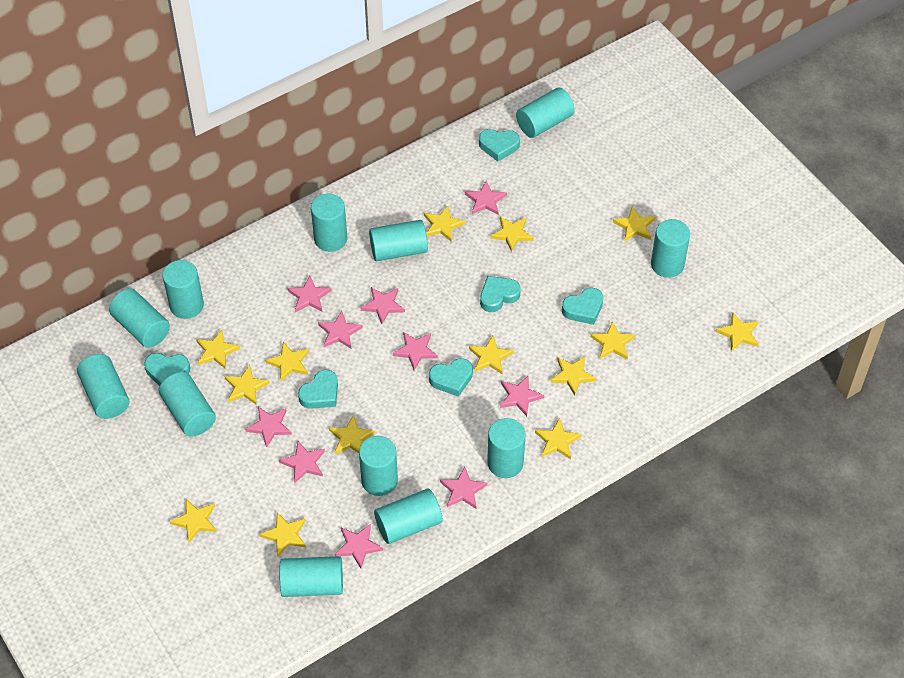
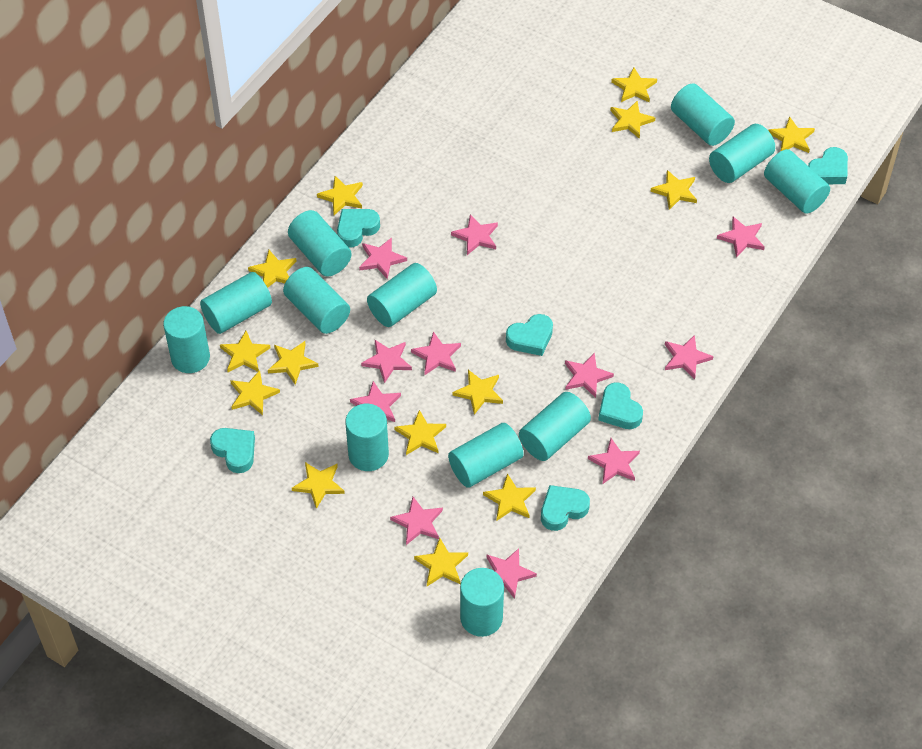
pink star: 10 -> 11

